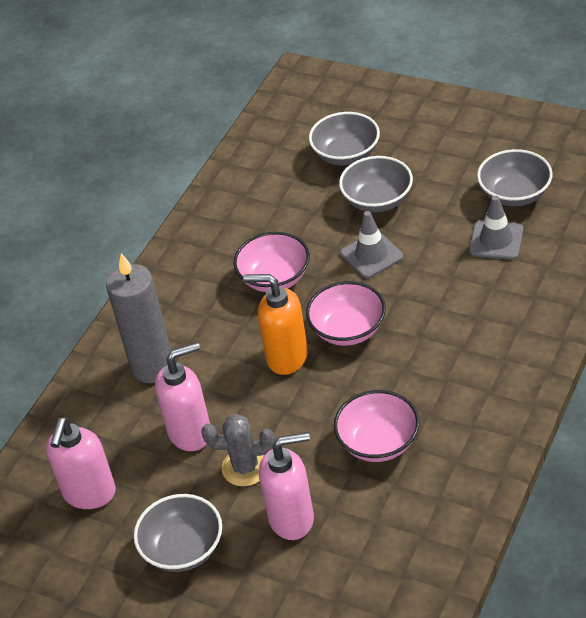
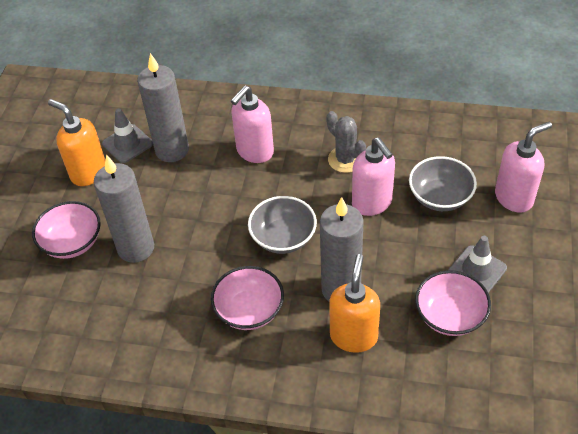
grey bowl: 4 -> 2
grey candle: 1 -> 3
orange soap dispenser: 1 -> 2

